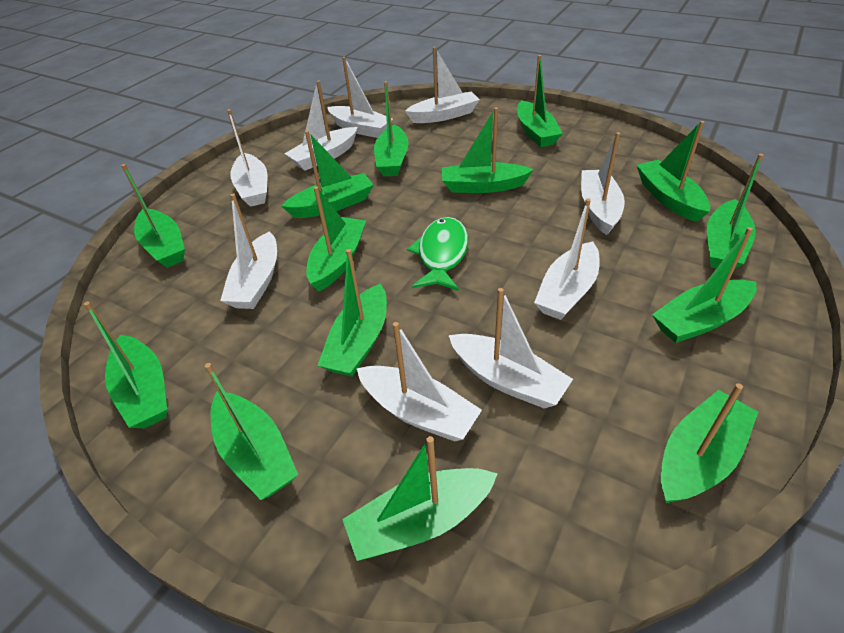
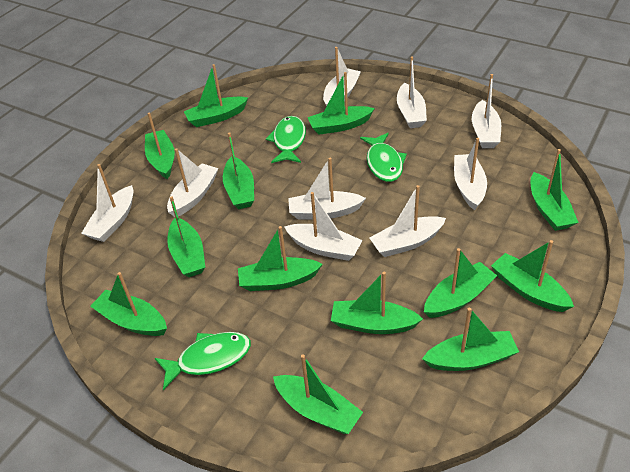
green boat: 14 -> 13
green fish: 1 -> 3

